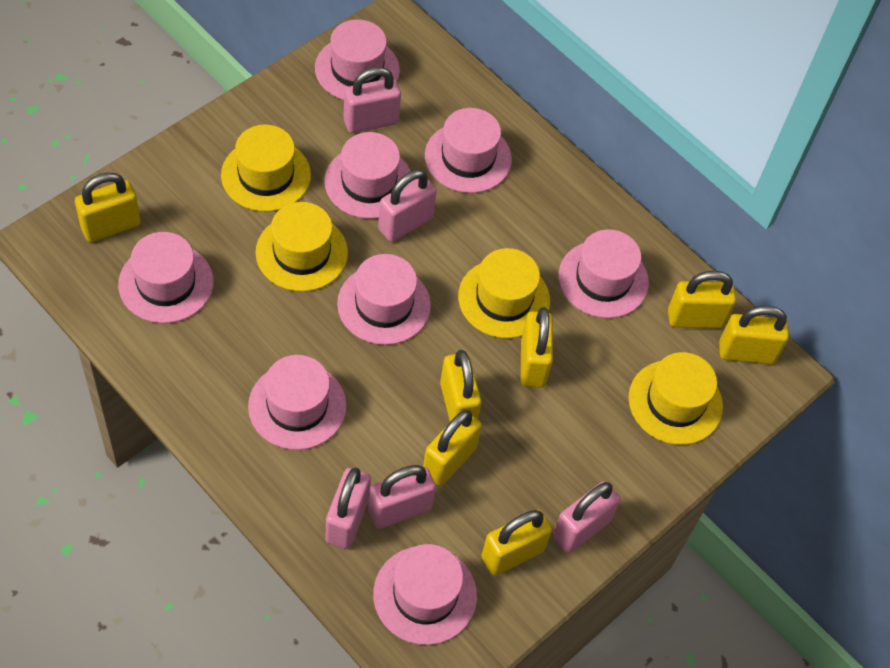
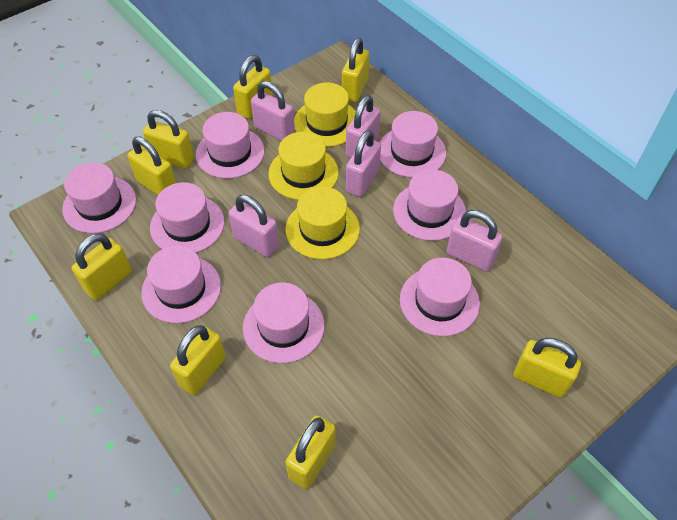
yellow hat: 4 -> 3
yellow padlock: 7 -> 8

